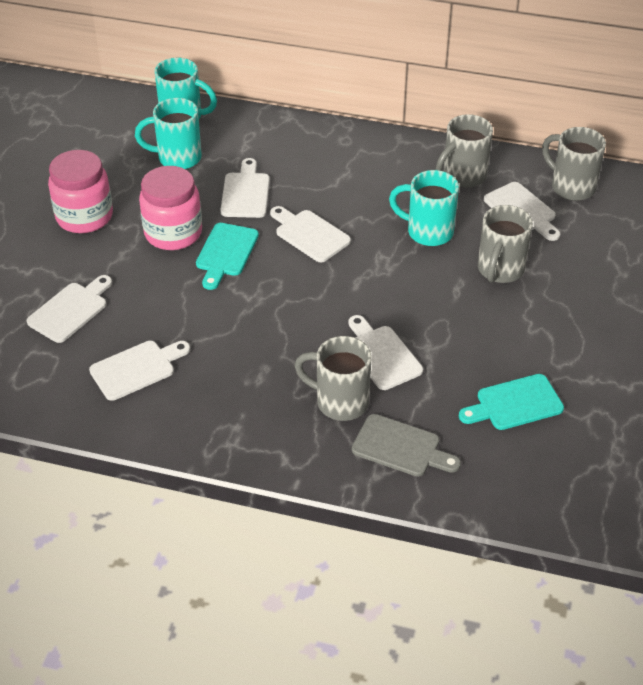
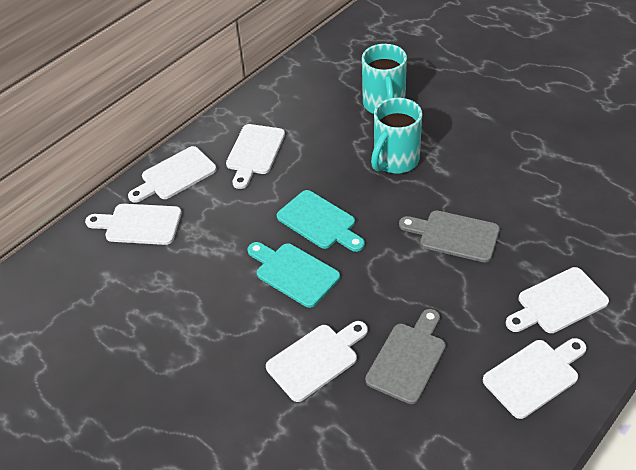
grey cutting board: 1 -> 2
grey mug: 4 -> 0
pink jar: 2 -> 0
turquoise mug: 3 -> 2

